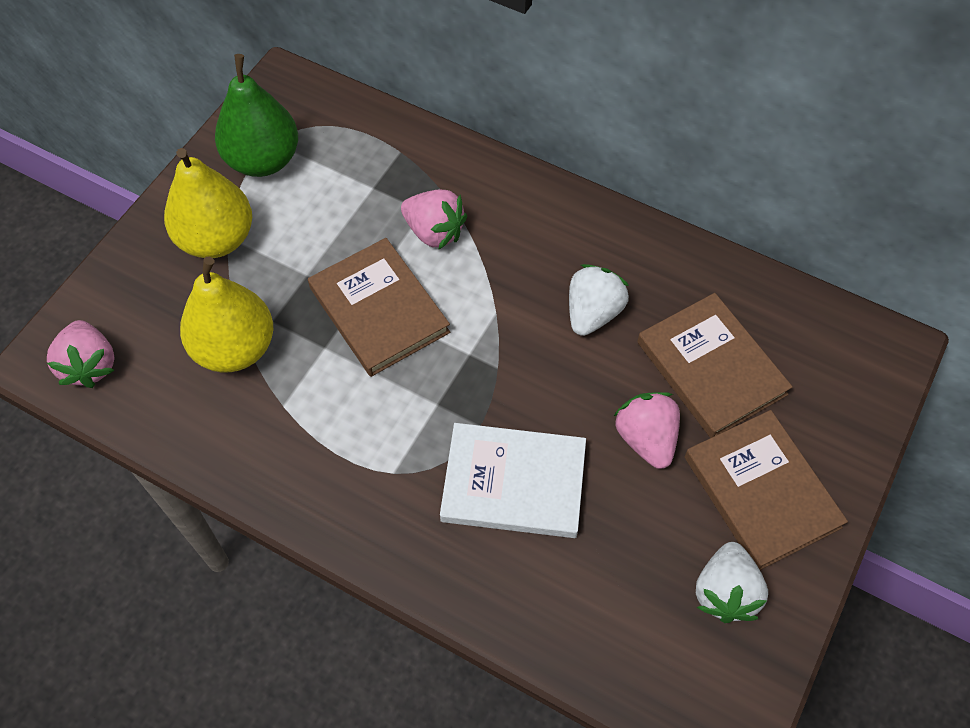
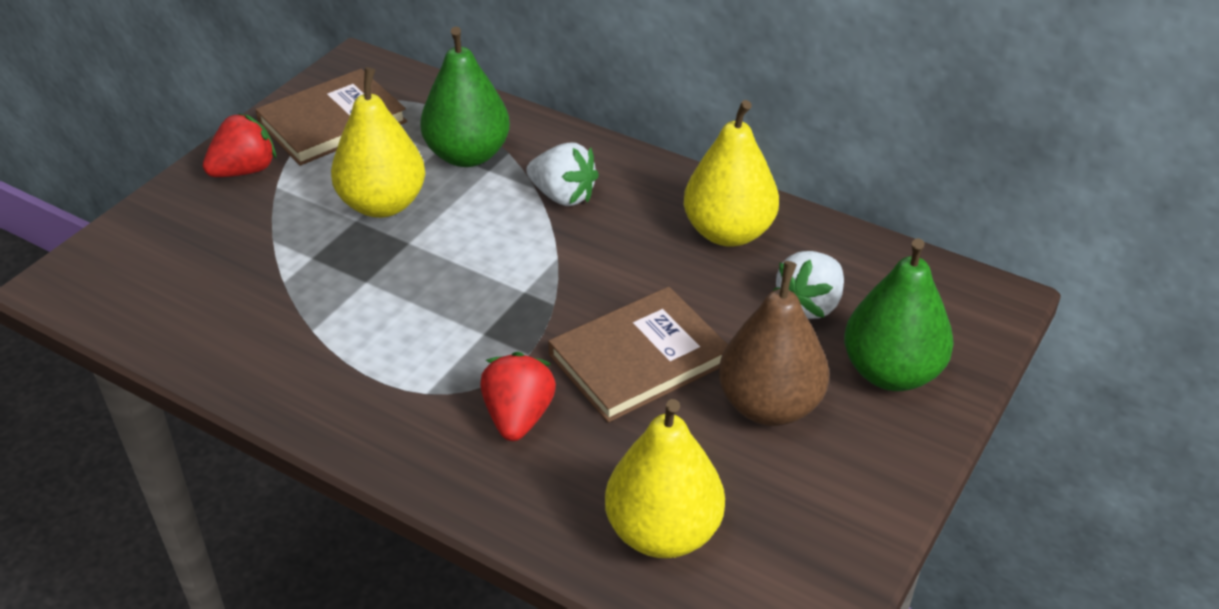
brown book: 3 -> 2
brown pear: 0 -> 1
green pear: 1 -> 2
pink strawberry: 3 -> 0
red strawberry: 0 -> 2
white book: 1 -> 0
yellow pear: 2 -> 3

